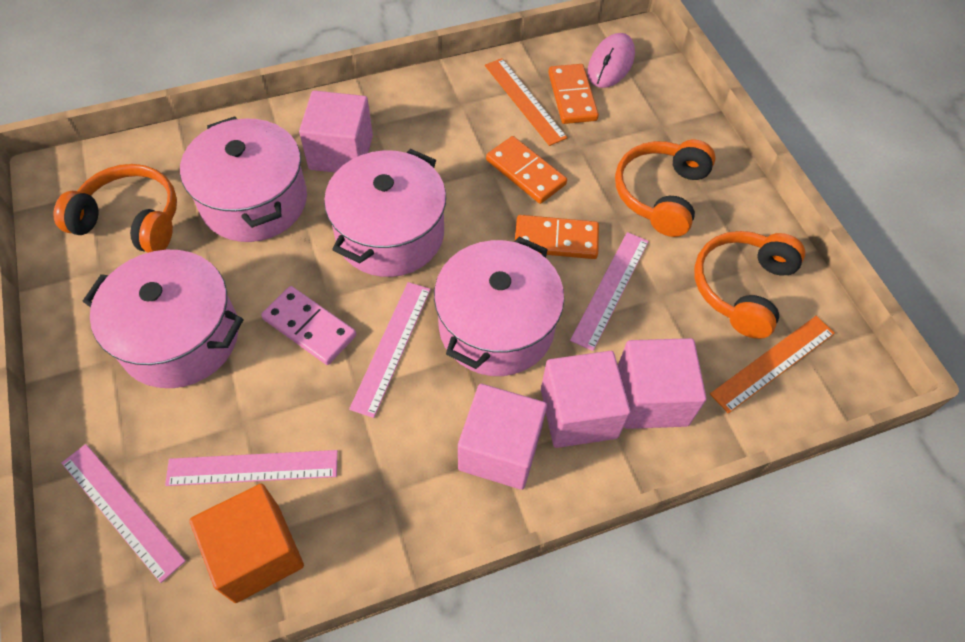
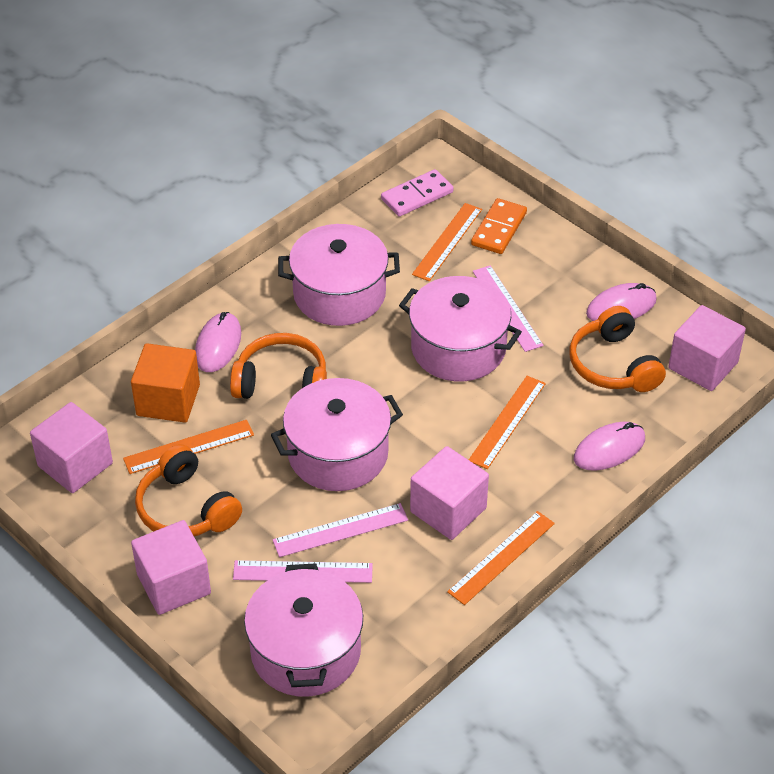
orange domino: 3 -> 1
orange ruler: 2 -> 4
pink mouse: 1 -> 3
pink ruler: 4 -> 3

